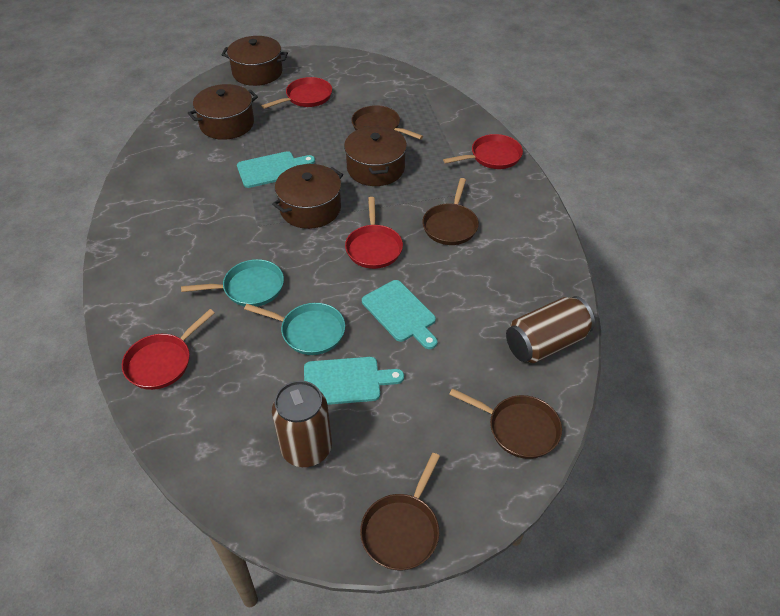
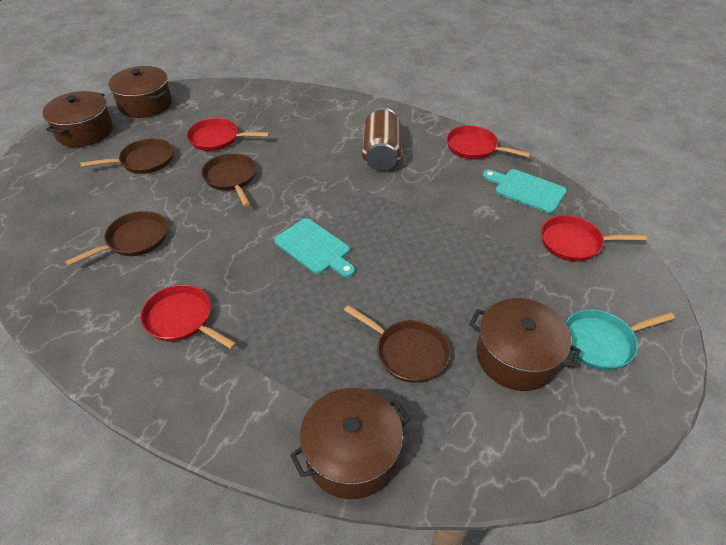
brown can: 2 -> 1
turquoise cutting board: 3 -> 2
turquoise pan: 2 -> 1

